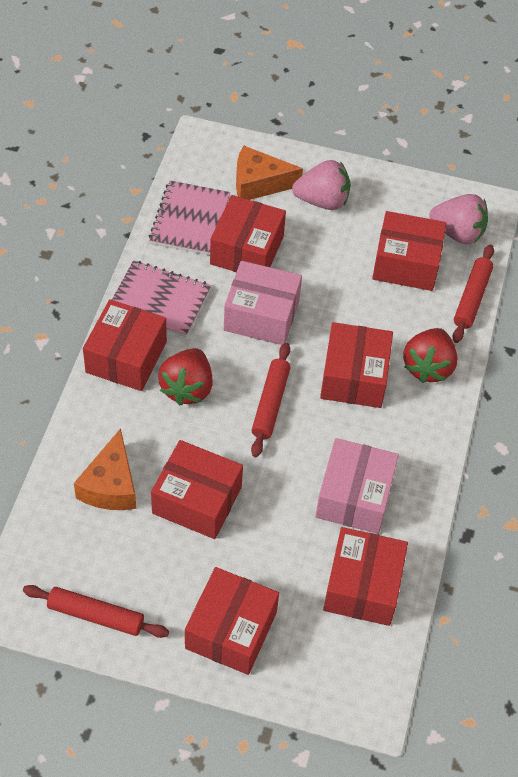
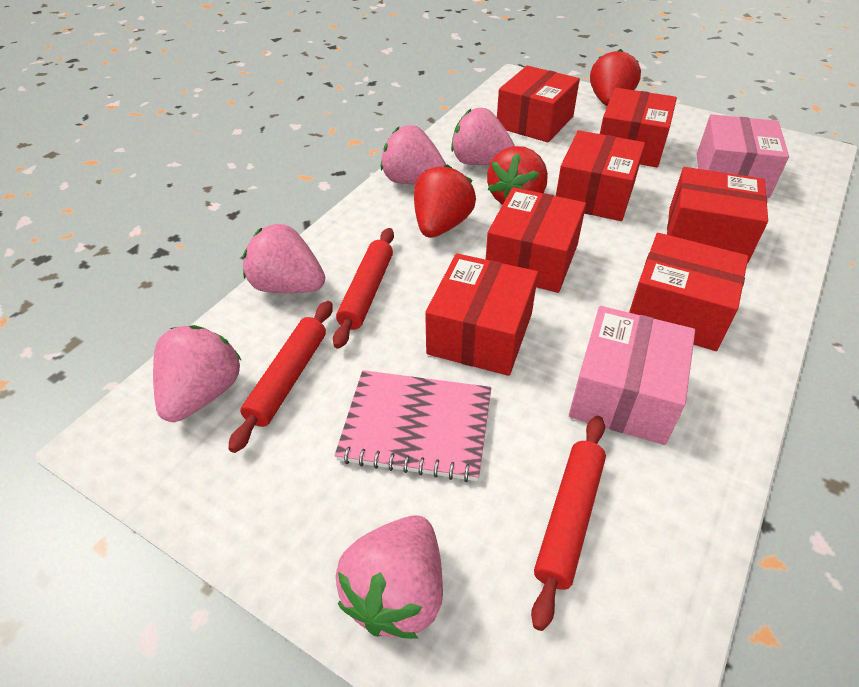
orange cheese: 2 -> 0
pink notebook: 2 -> 1
pink strawberry: 2 -> 5
red strawberry: 2 -> 3

